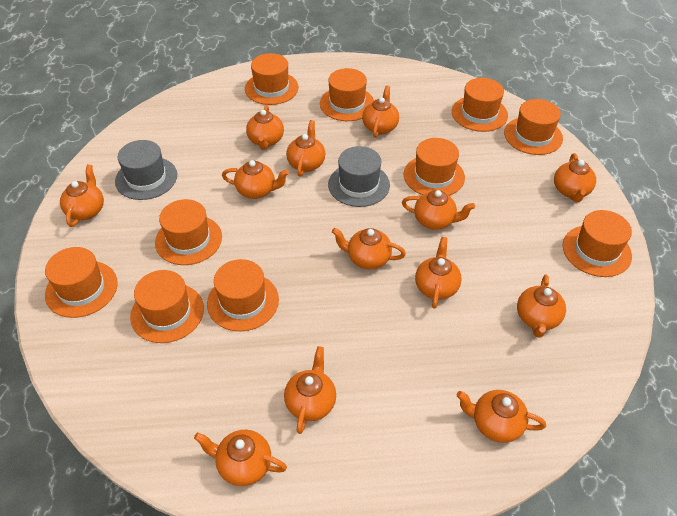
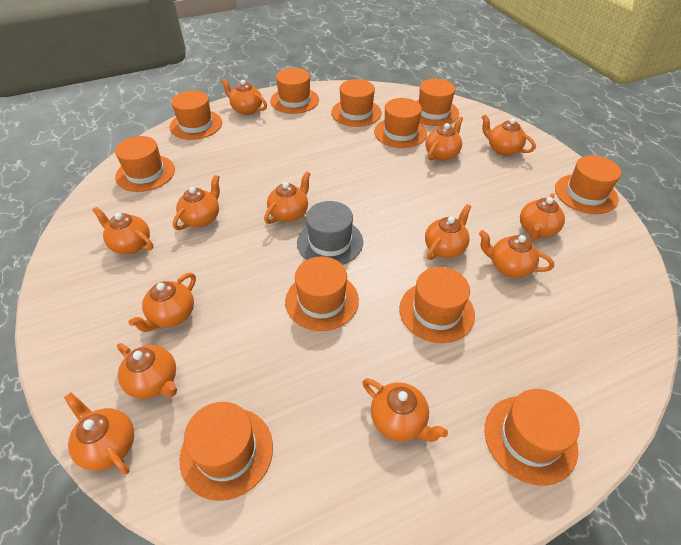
grey hat: 2 -> 1
orange hat: 10 -> 11

